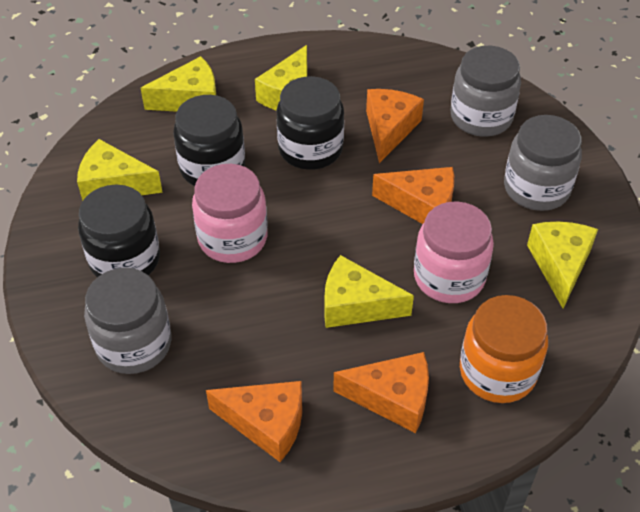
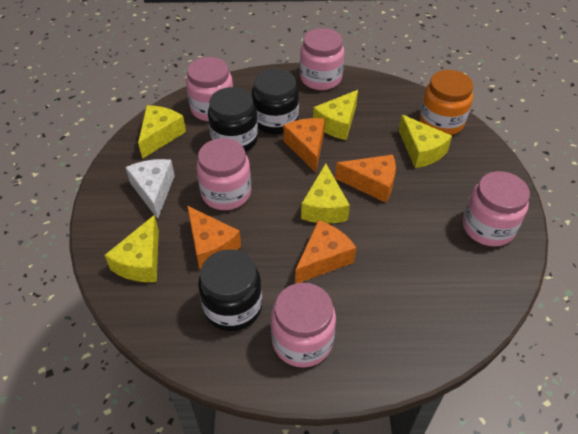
grey jar: 3 -> 0
pink jar: 2 -> 5
white cheese: 0 -> 1

